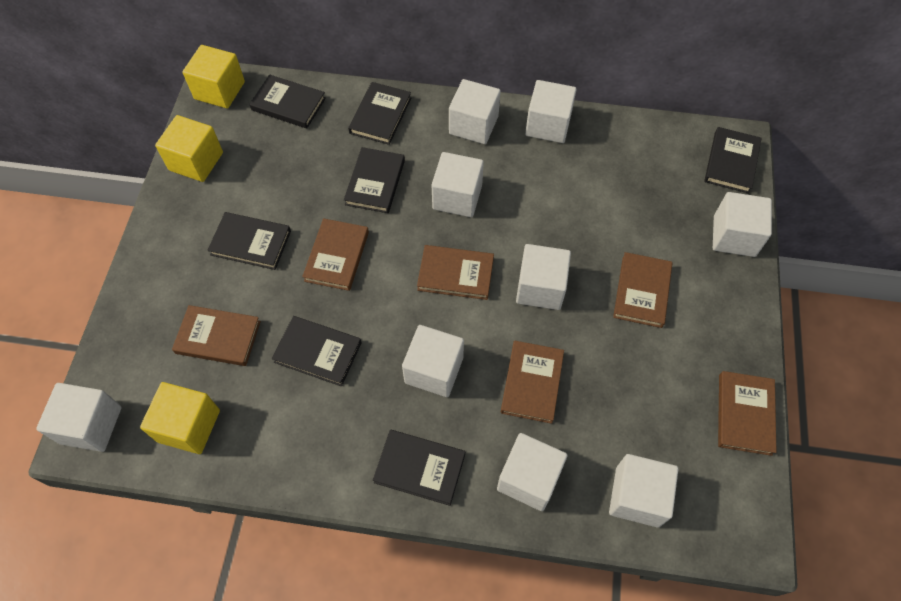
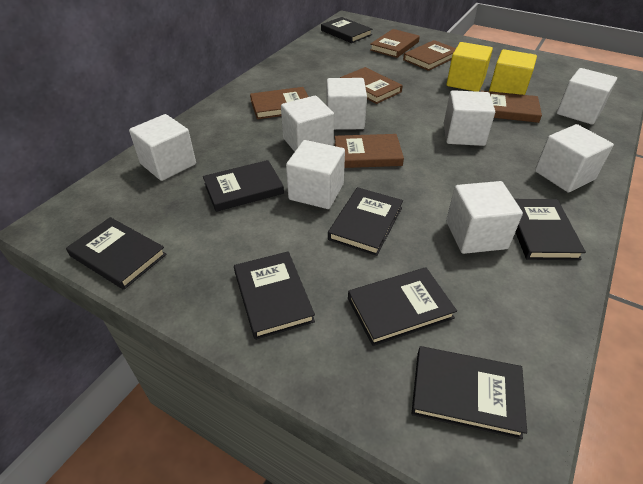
black book: 7 -> 8
white cube: 9 -> 8
yellow cube: 3 -> 2

